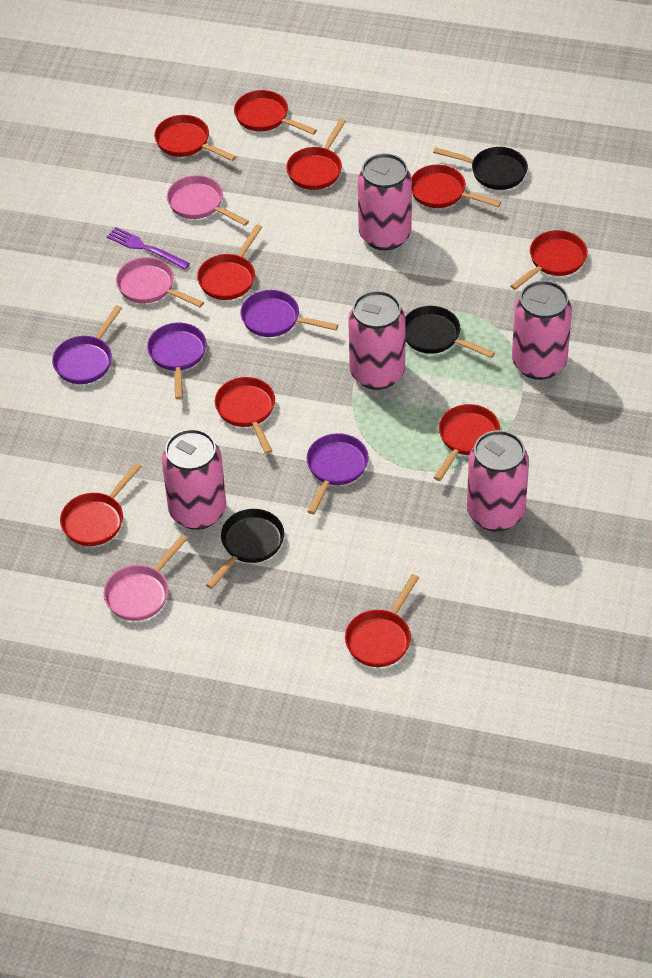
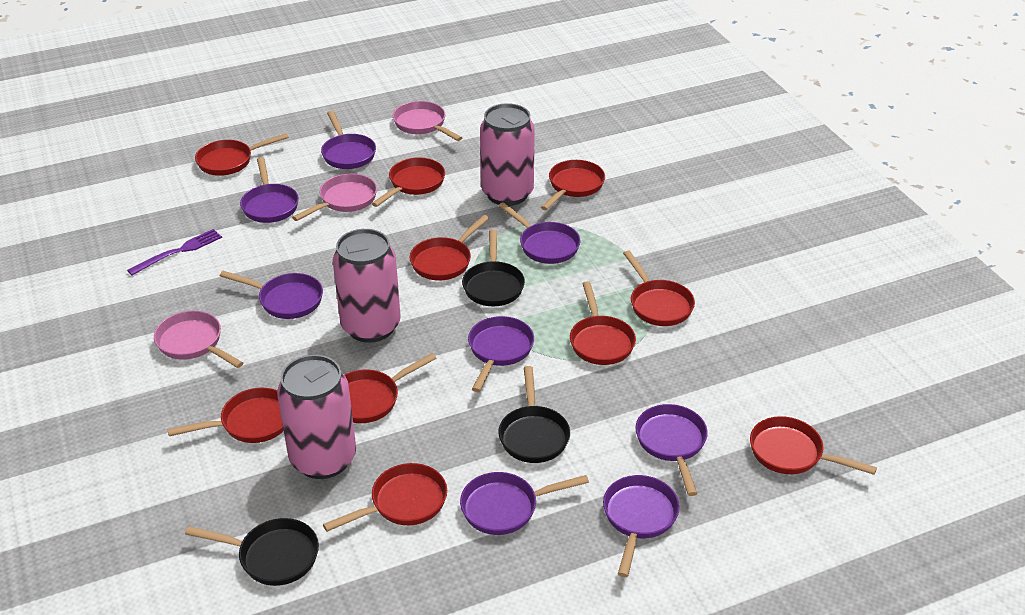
pink can: 5 -> 3
purple pan: 4 -> 8

